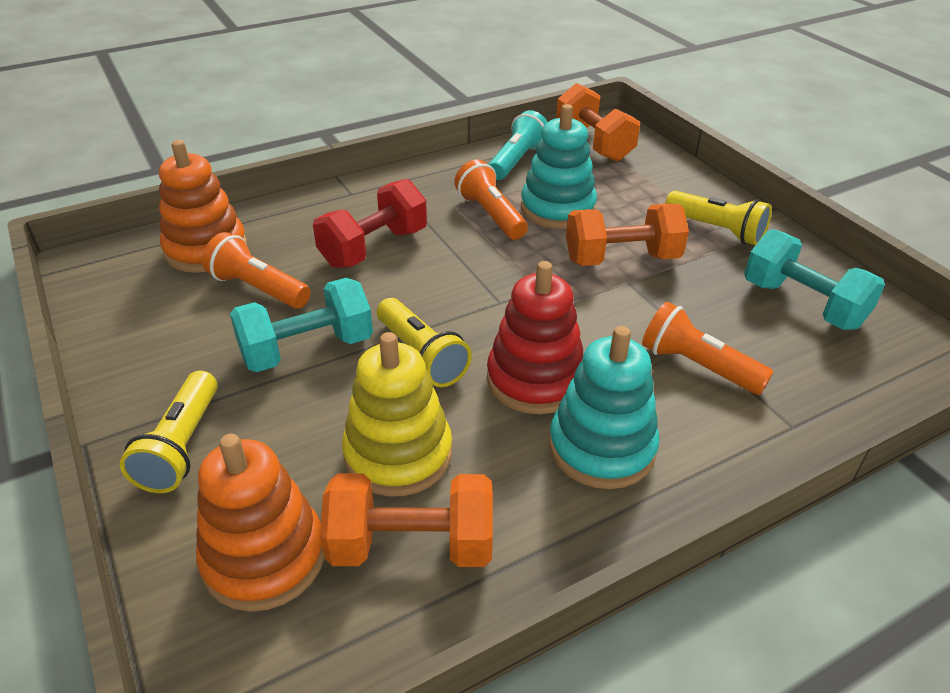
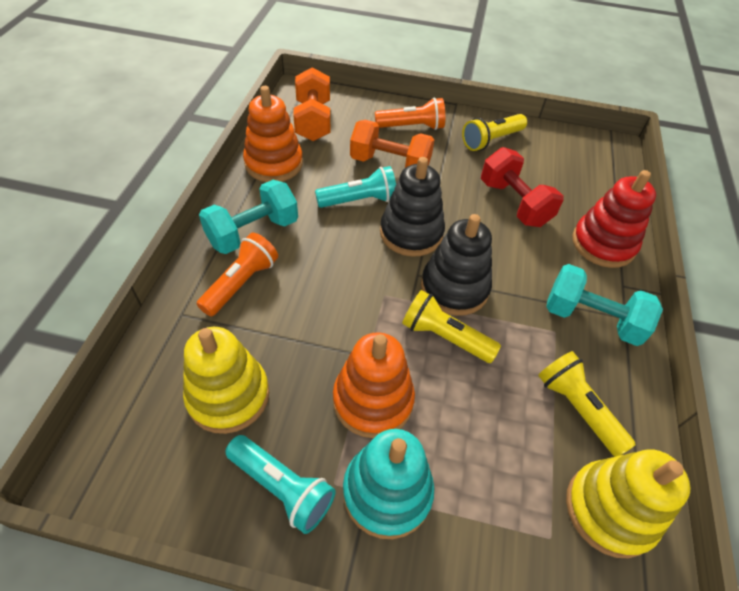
black stacking toy: 0 -> 2
orange dumbbell: 3 -> 2
orange flashlight: 3 -> 2
turquoise flashlight: 1 -> 2
turquoise stacking toy: 2 -> 1
yellow stacking toy: 1 -> 2

